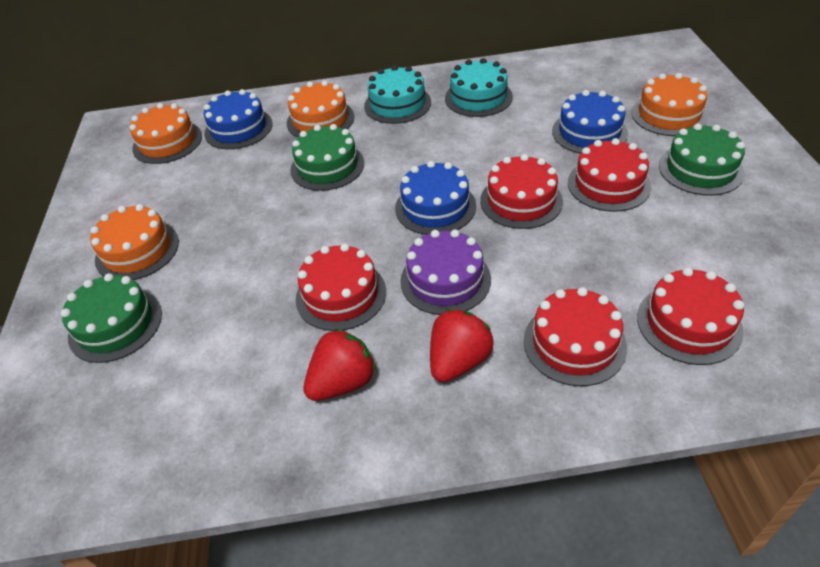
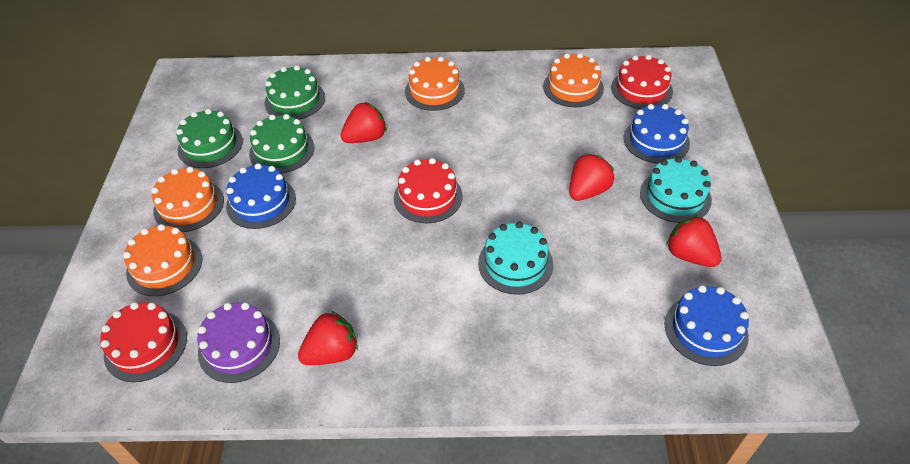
red cake: 5 -> 3
red strawberry: 2 -> 4

